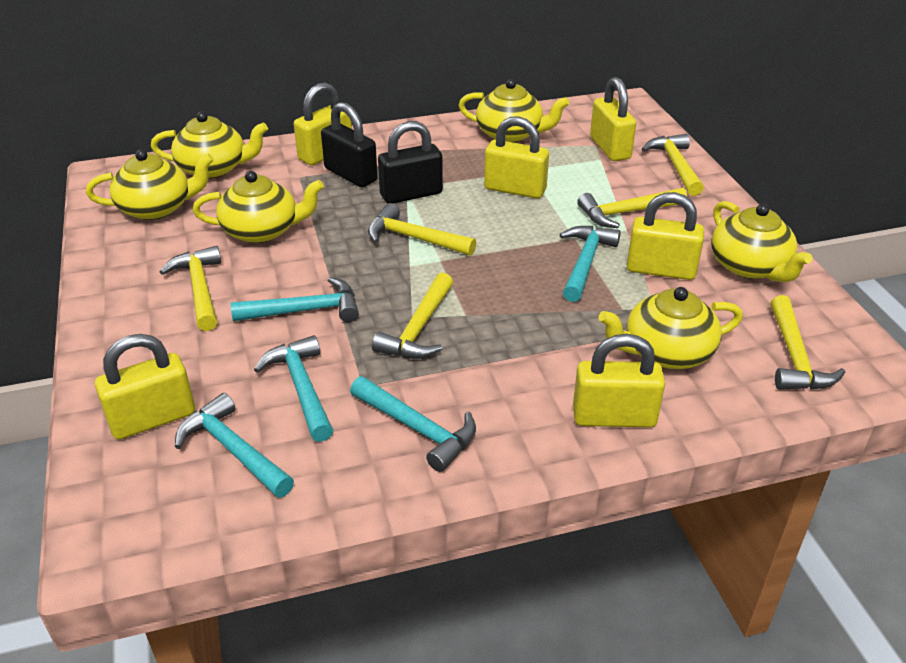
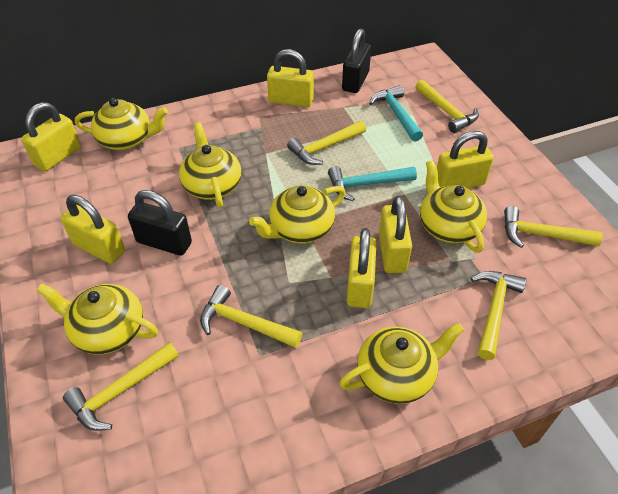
turquoise hammer: 5 -> 2

